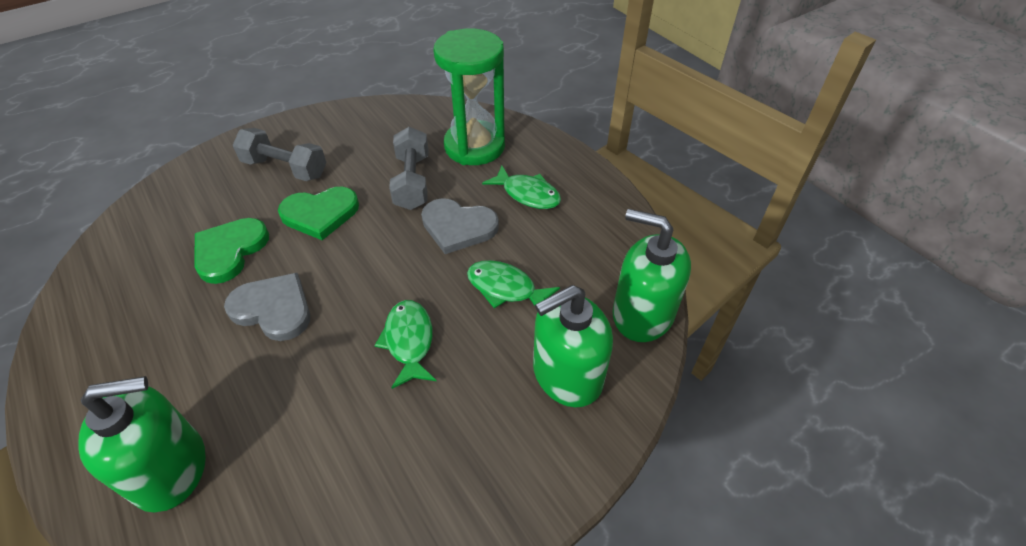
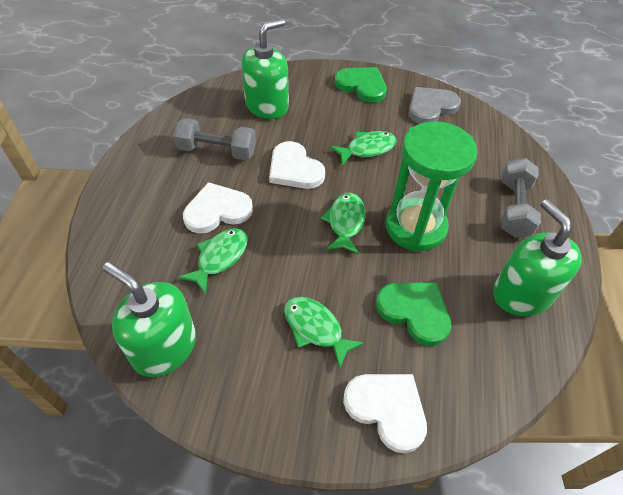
green fish: 3 -> 4
grey heart: 2 -> 1
white heart: 0 -> 3

